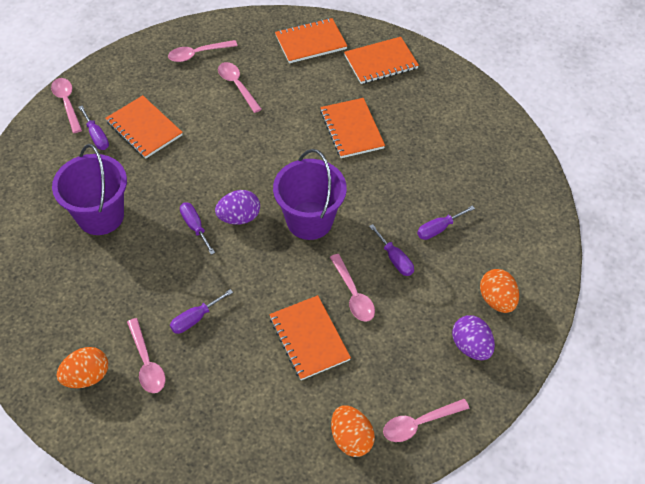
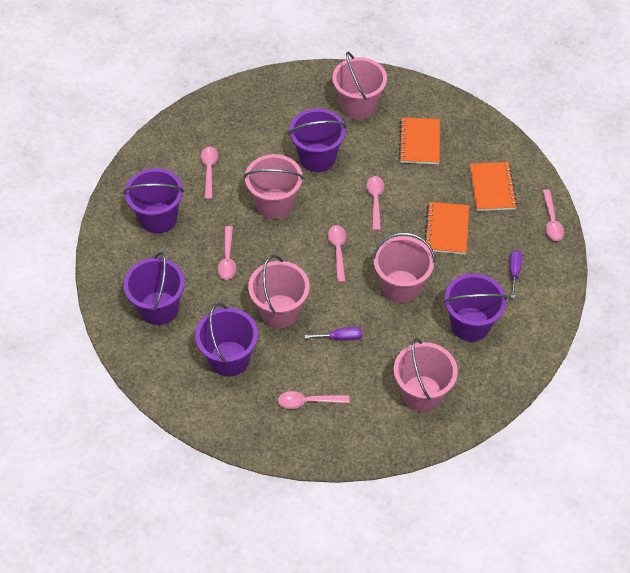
orange egg: 3 -> 0
orange notebook: 5 -> 3
pink bucket: 0 -> 5
purple bucket: 2 -> 5
purple egg: 2 -> 0
purple screwdriver: 5 -> 2

